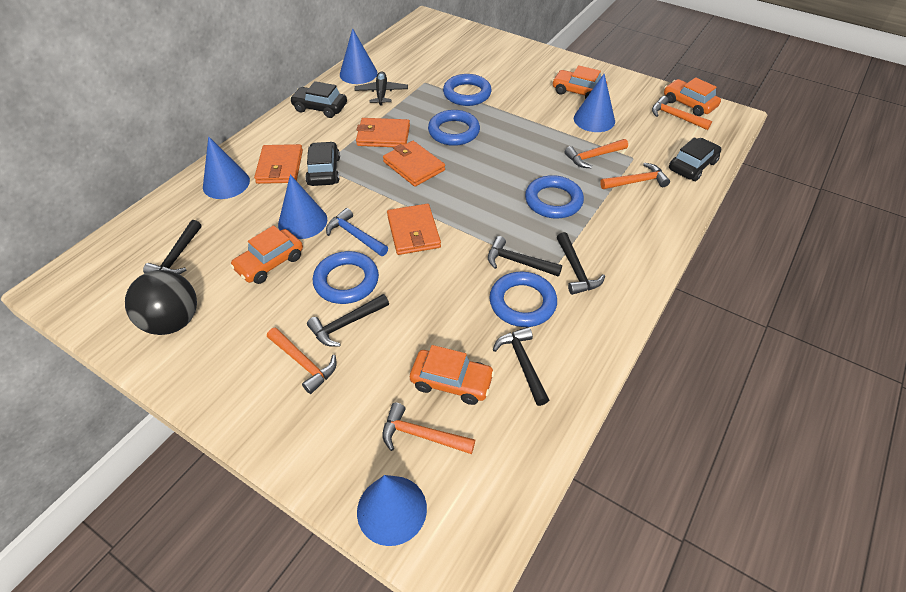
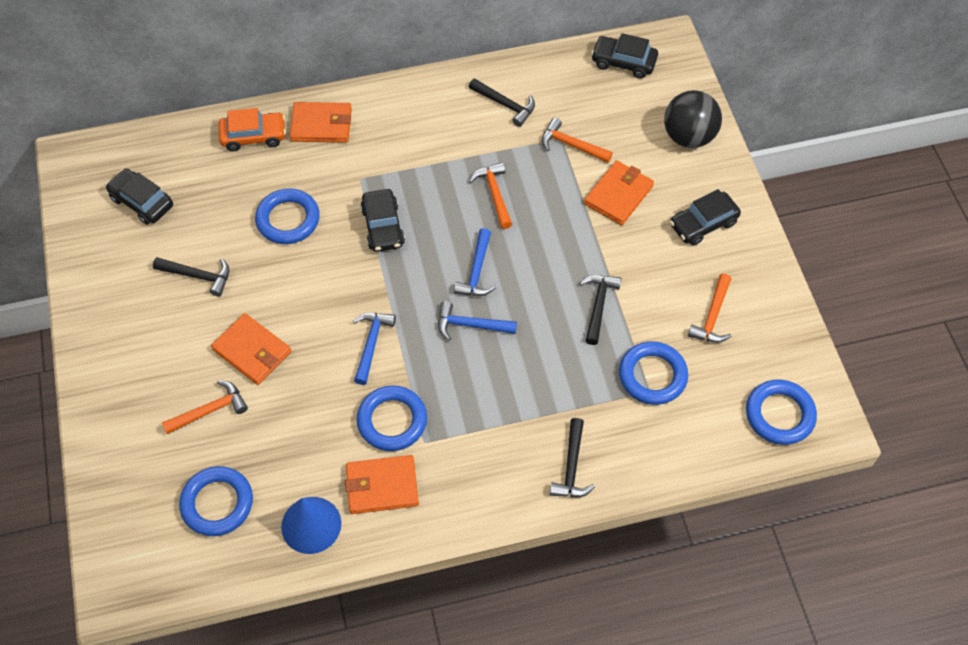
black car: 3 -> 4
black hammer: 5 -> 4
black plane: 1 -> 0
blue cone: 5 -> 1
blue hammer: 1 -> 3
orange car: 4 -> 1
orange hammer: 5 -> 4

